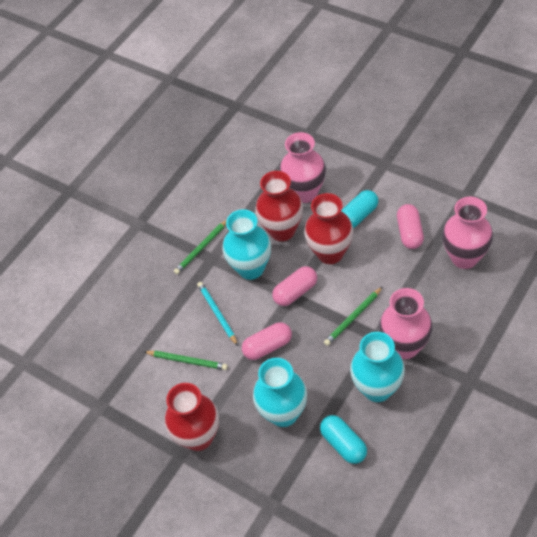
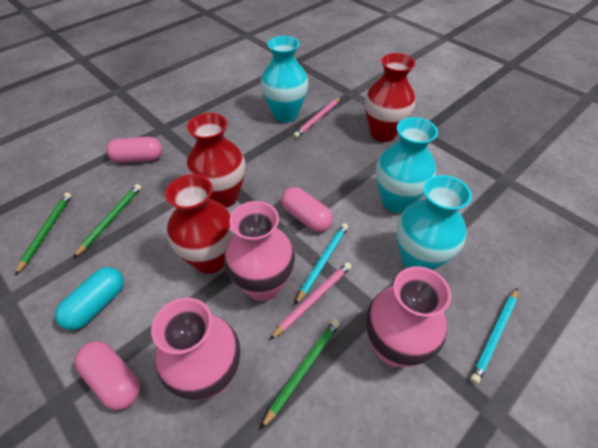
pink pencil: 0 -> 2
turquoise capsule: 2 -> 1
turquoise pencil: 1 -> 2

